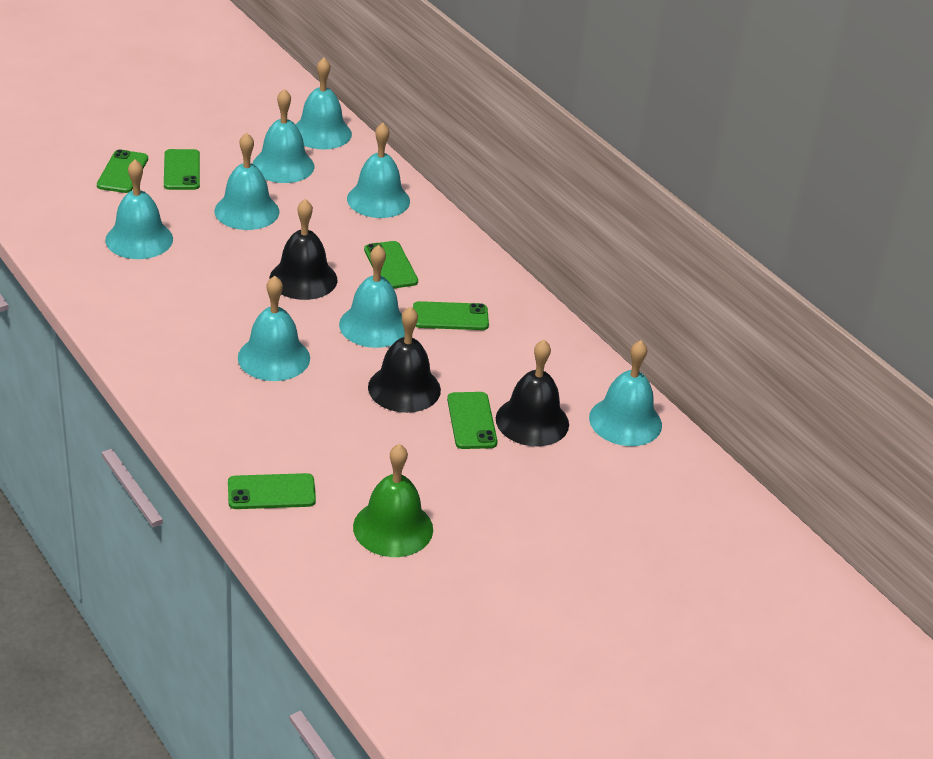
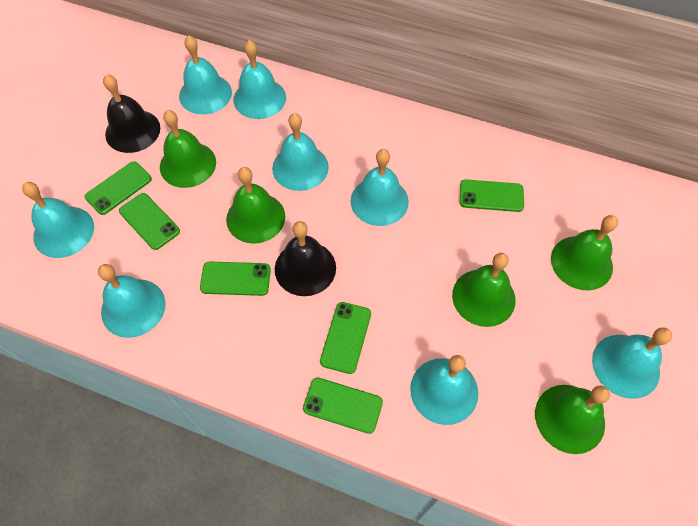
black bell: 3 -> 2
green bell: 1 -> 5

